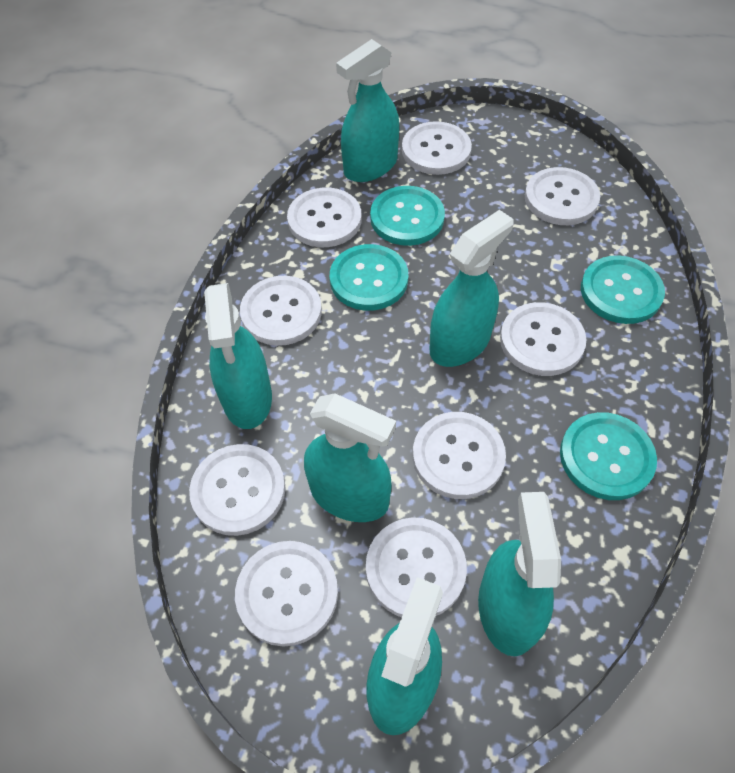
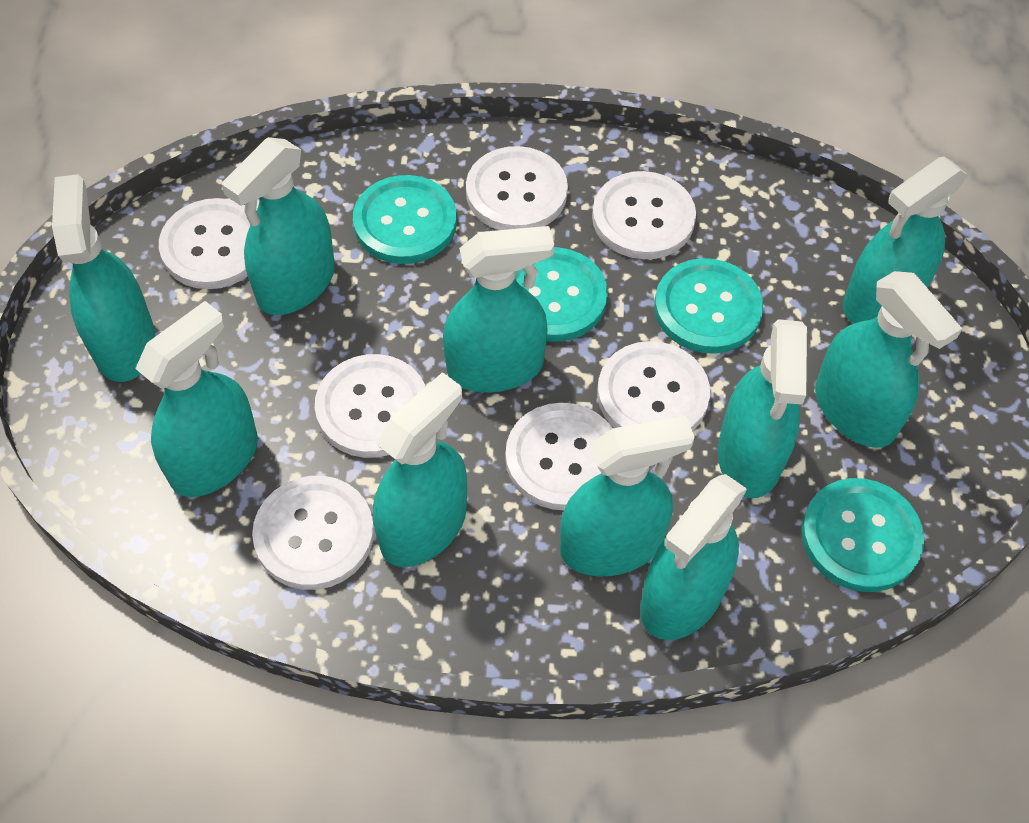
turquoise spray bottle: 6 -> 10
white button: 9 -> 7

